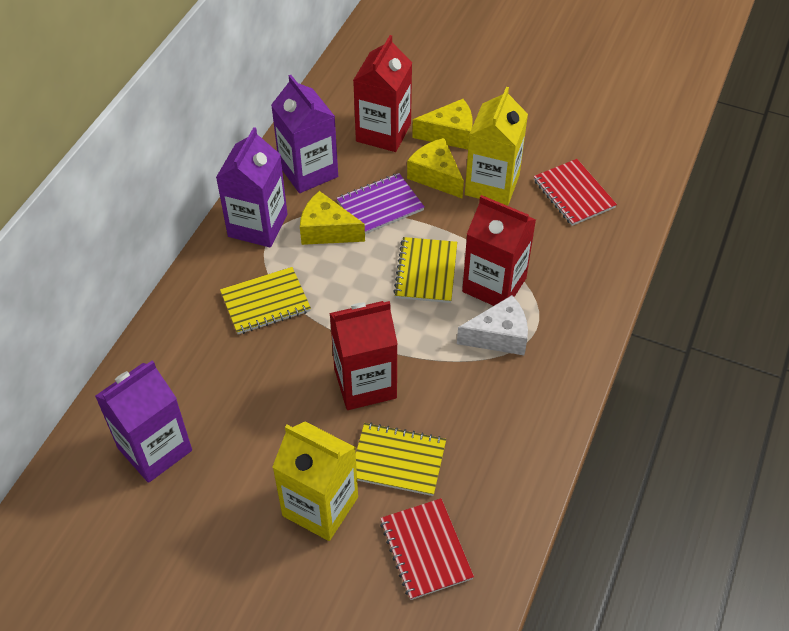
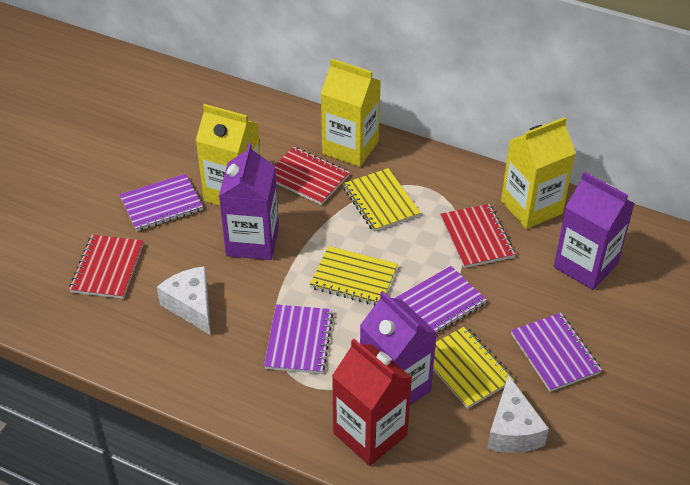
purple notebook: 1 -> 4
red carton: 3 -> 1
red notebook: 2 -> 3
white cheese: 1 -> 2
yellow carton: 2 -> 3
yellow cheese: 3 -> 0

